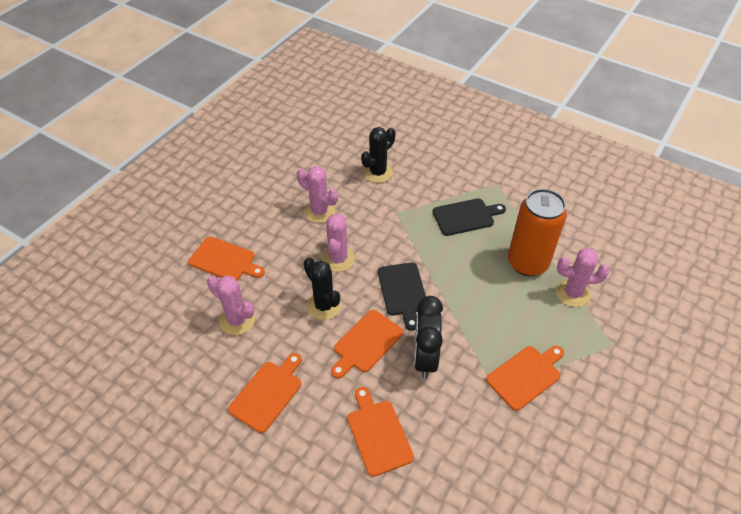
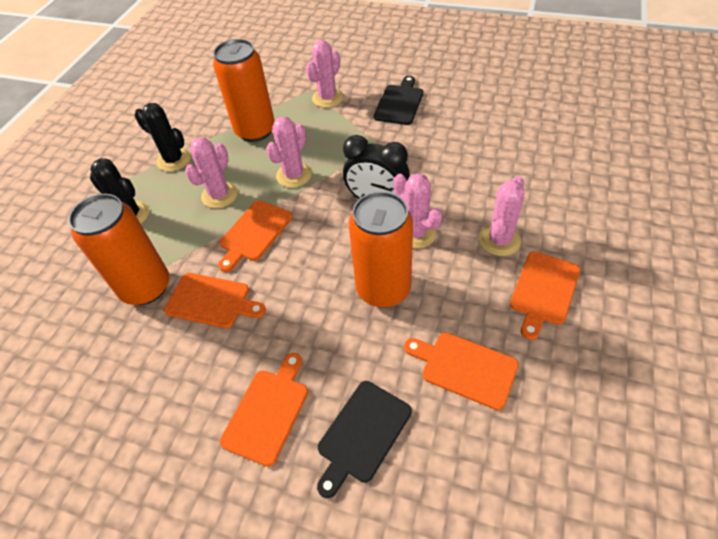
orange can: 1 -> 3
pink cactus: 4 -> 5

